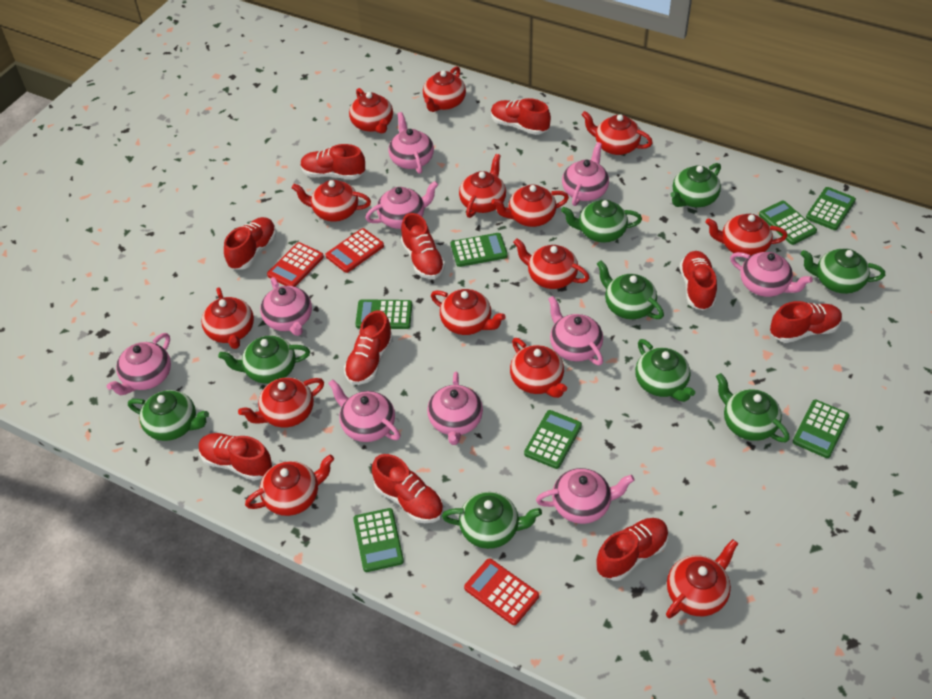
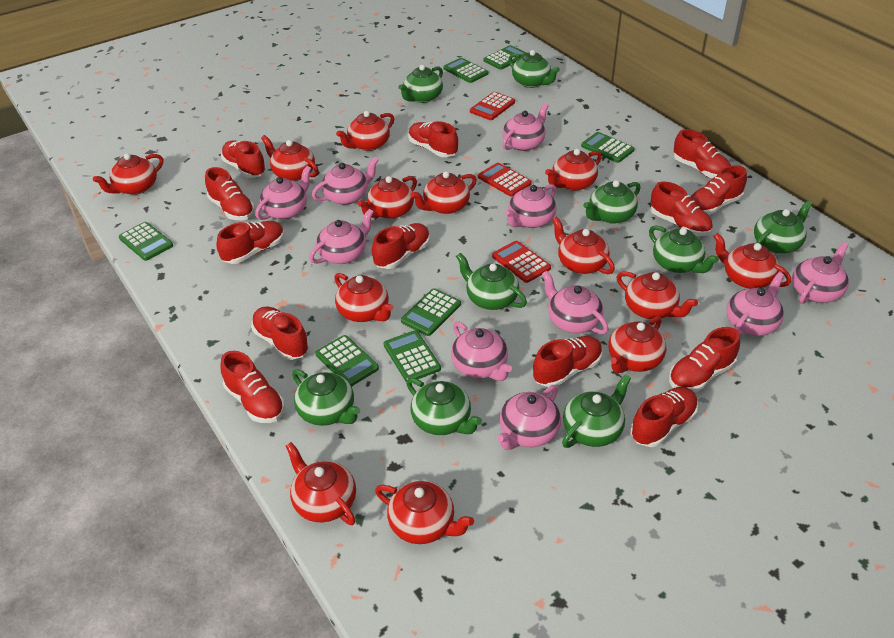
red shoe: 10 -> 13
red teapot: 14 -> 13

